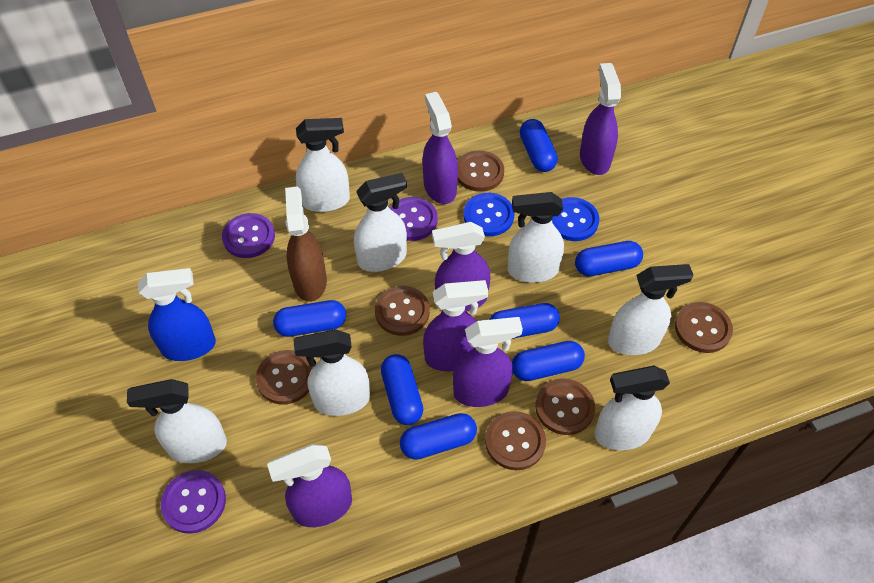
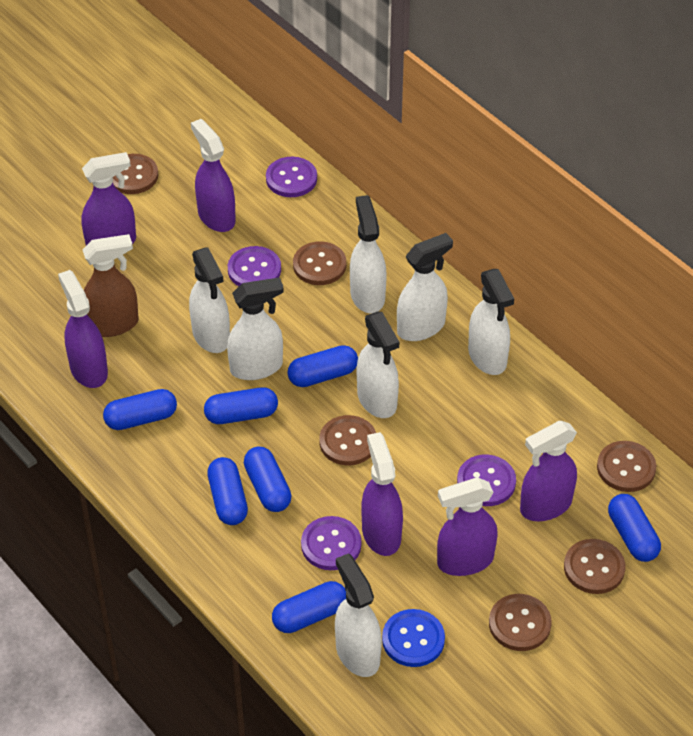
blue button: 2 -> 1
blue spray bottle: 1 -> 0
purple button: 3 -> 4

